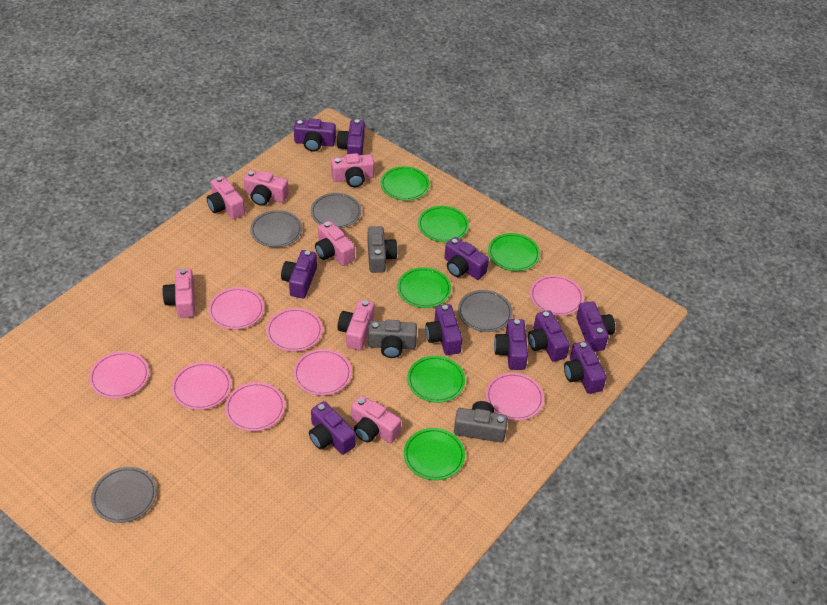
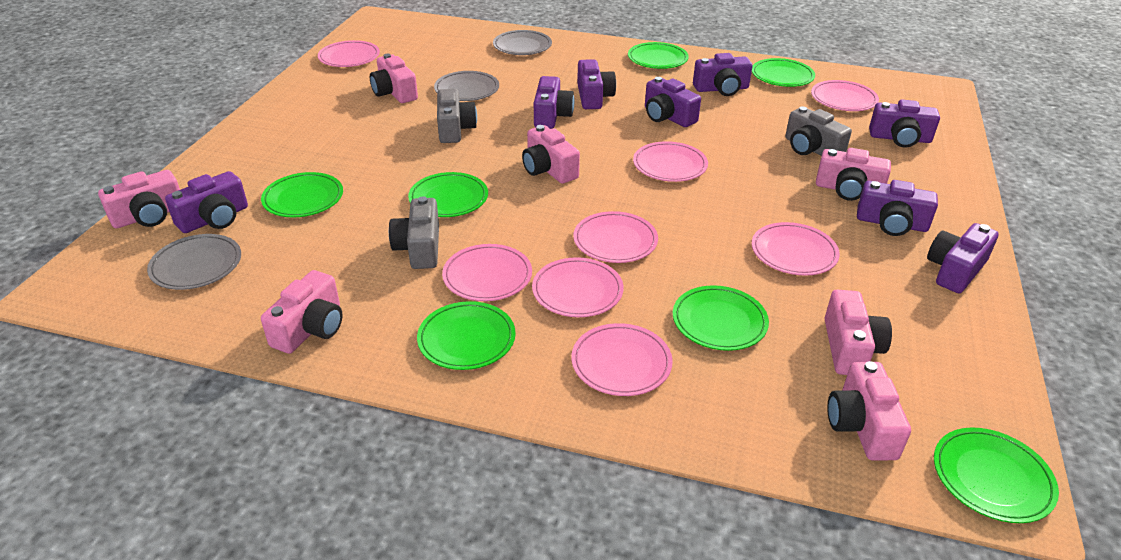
green plate: 6 -> 7
grey plate: 4 -> 3
purple camera: 10 -> 8

